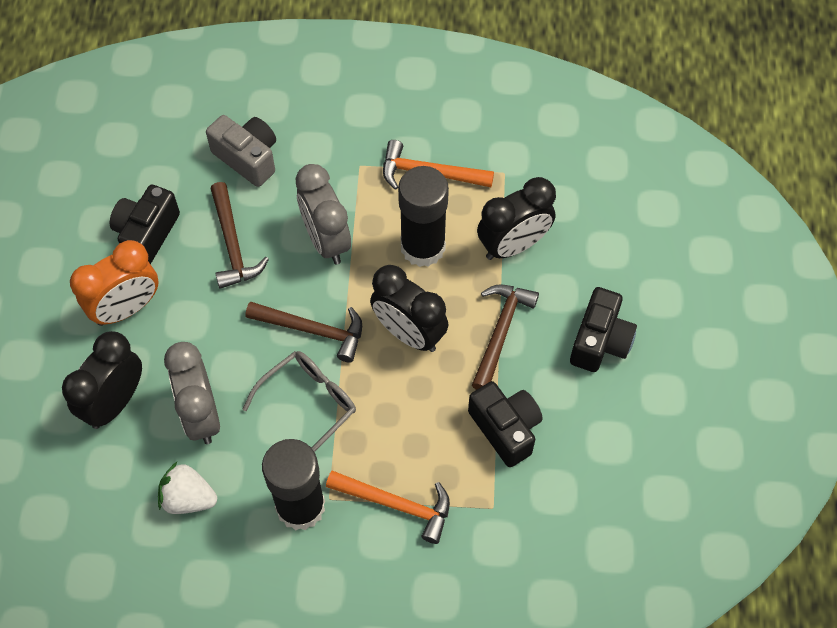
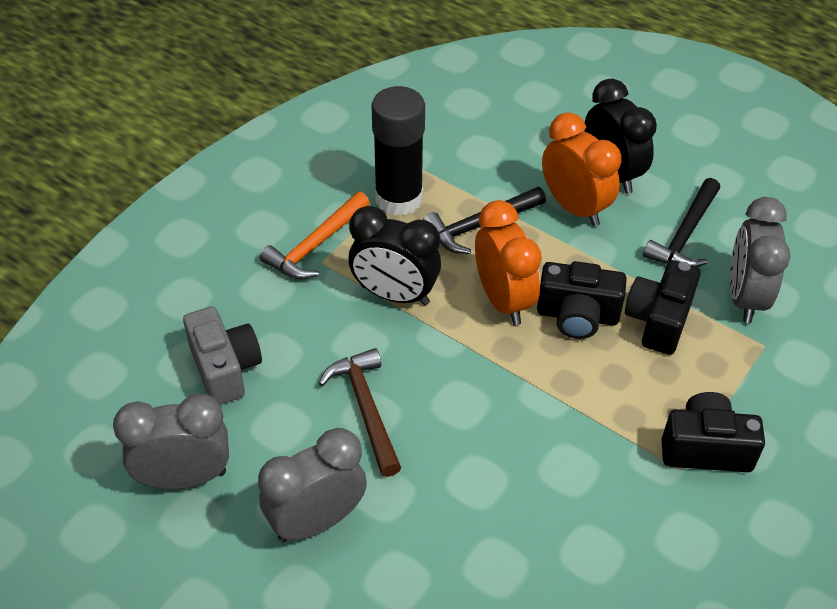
black clock: 3 -> 2
black glue stick: 2 -> 1
black hammer: 0 -> 2
brown hammer: 3 -> 1
grey clock: 2 -> 3
grey glasses: 1 -> 0
orange clock: 1 -> 2
orange hammer: 2 -> 1
white strawberry: 1 -> 0

